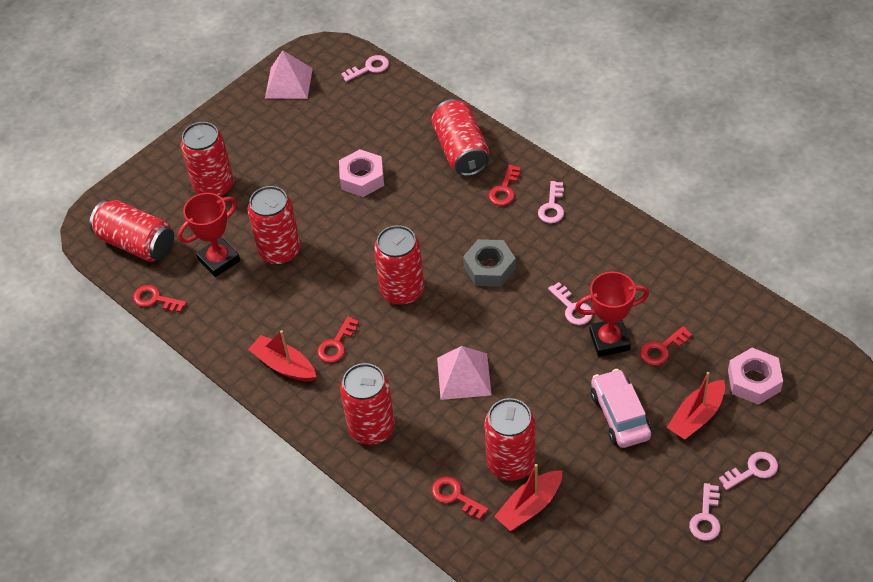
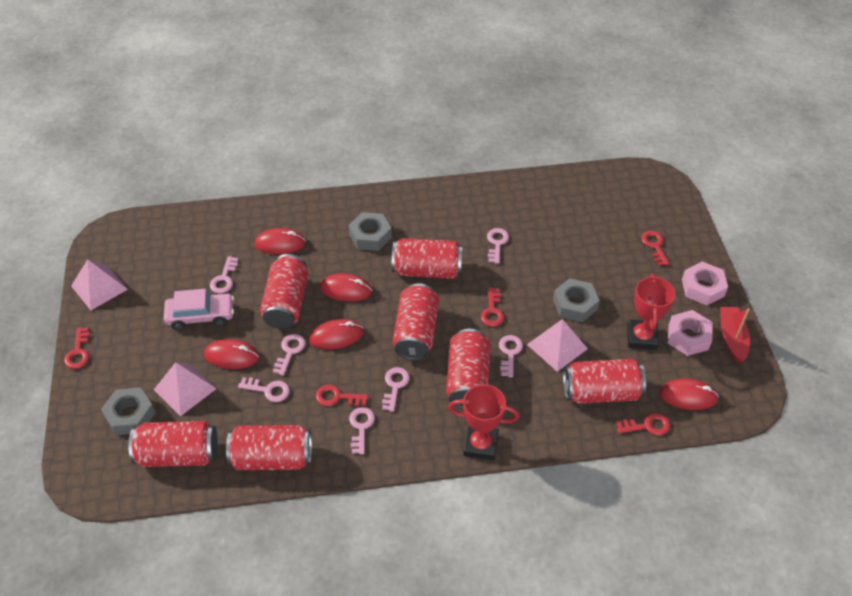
grey nut: 1 -> 3
pink key: 5 -> 7
pink pyramid: 2 -> 3
red boat: 3 -> 1
red mouse: 0 -> 5

